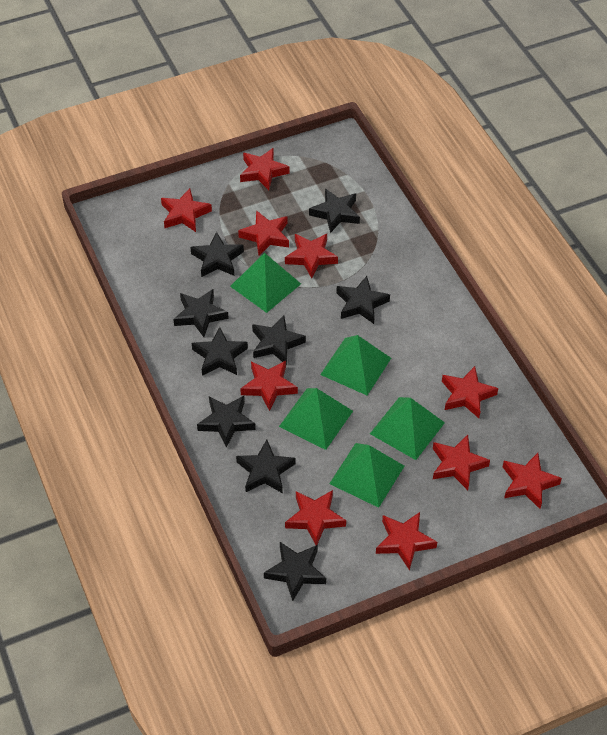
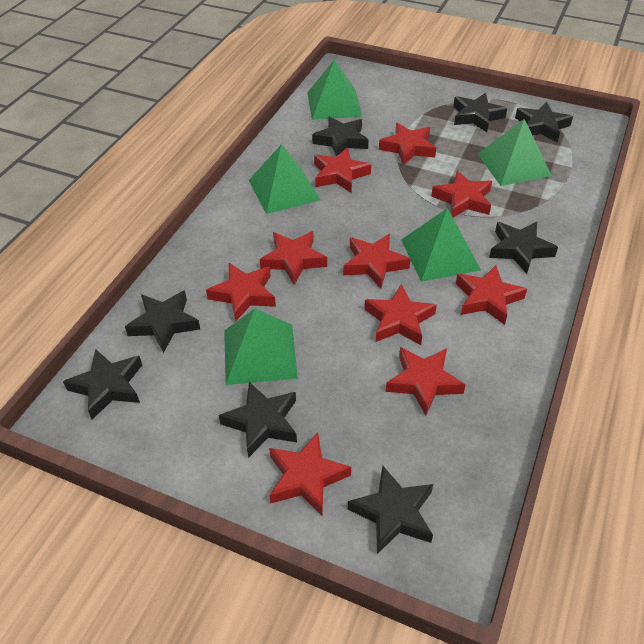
black star: 9 -> 8

